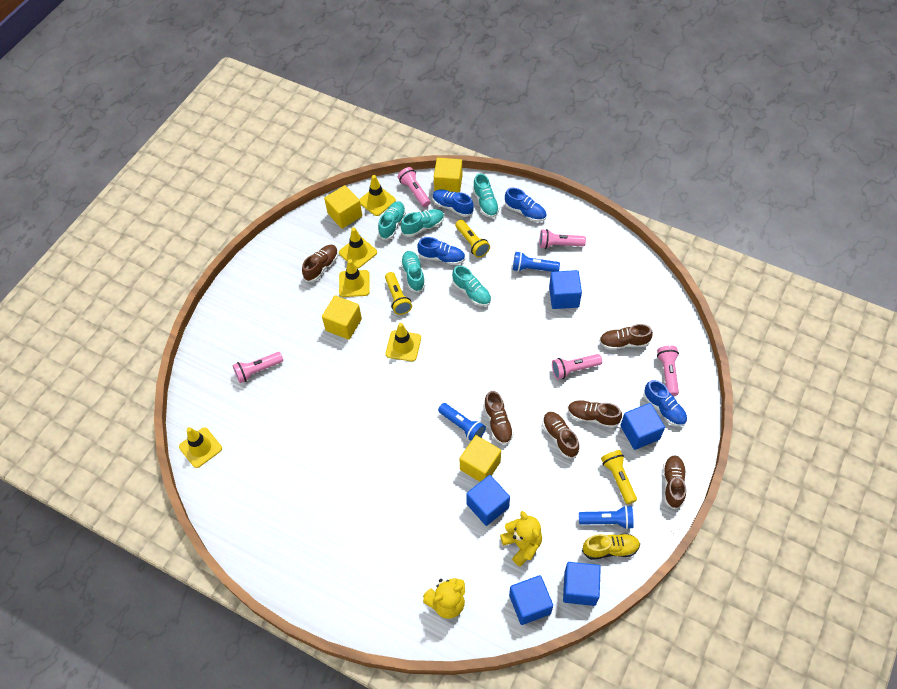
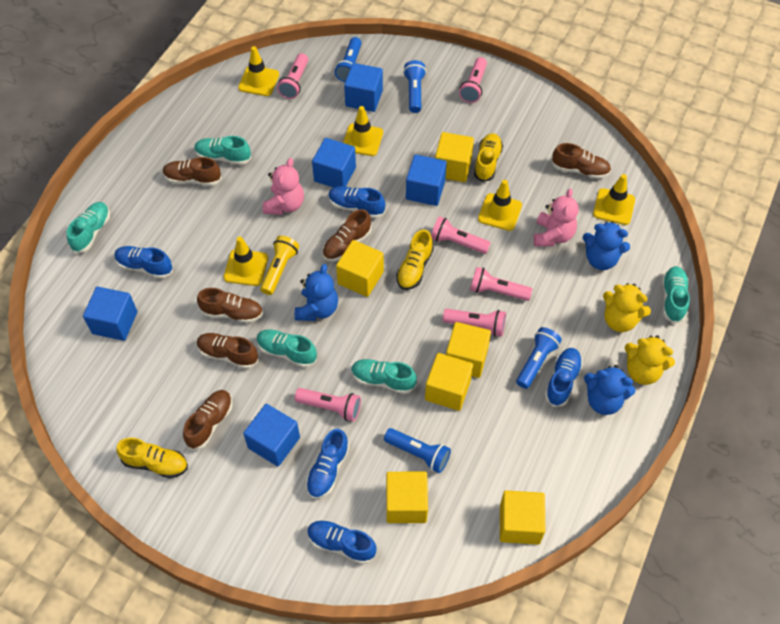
blue flashlight: 3 -> 4
blue shoe: 4 -> 5
blue teddy bear: 0 -> 3
pink flashlight: 5 -> 6
pink teddy bear: 0 -> 2
yellow cube: 4 -> 6
yellow flashlight: 3 -> 1
yellow shoe: 1 -> 3

